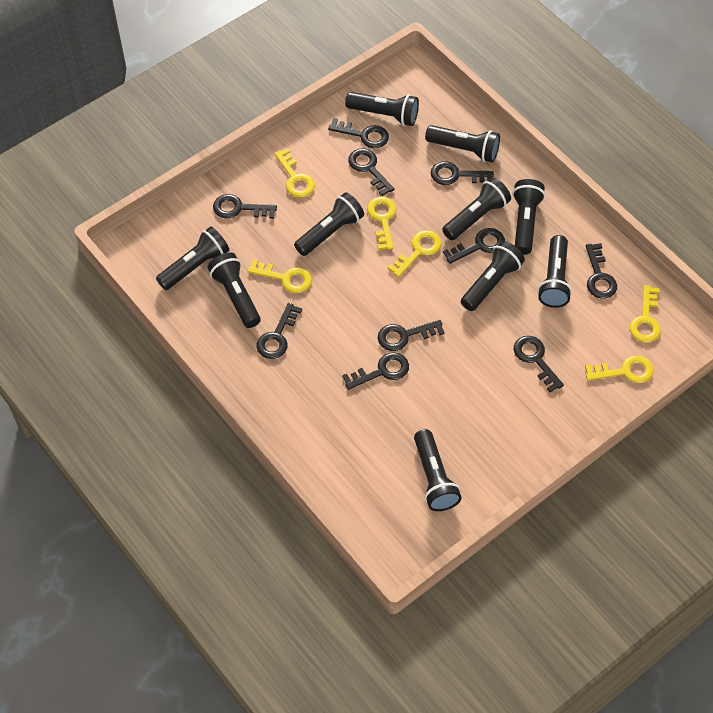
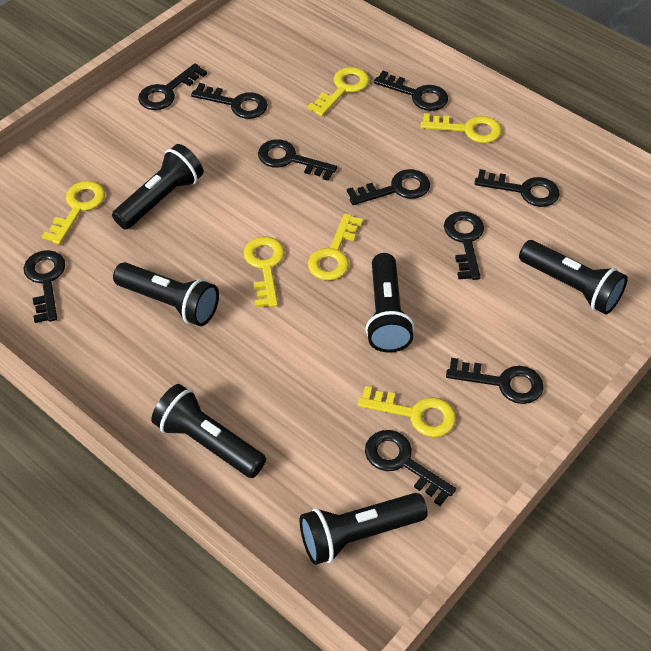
black flashlight: 10 -> 6

